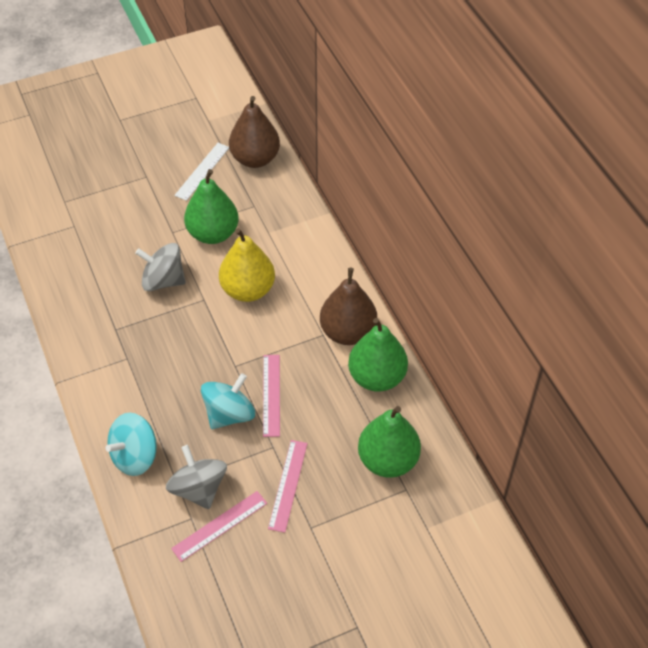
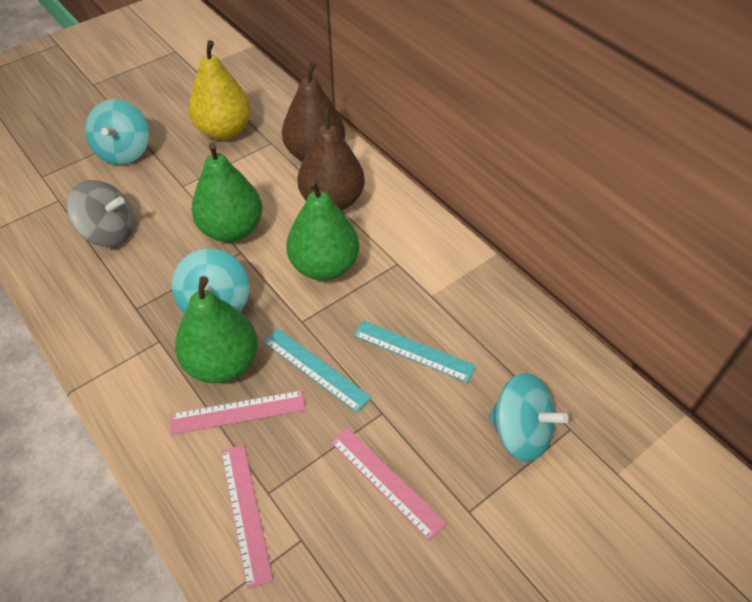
grey spinning top: 2 -> 1
turquoise ruler: 0 -> 2
turquoise spinning top: 2 -> 3
white ruler: 1 -> 0

